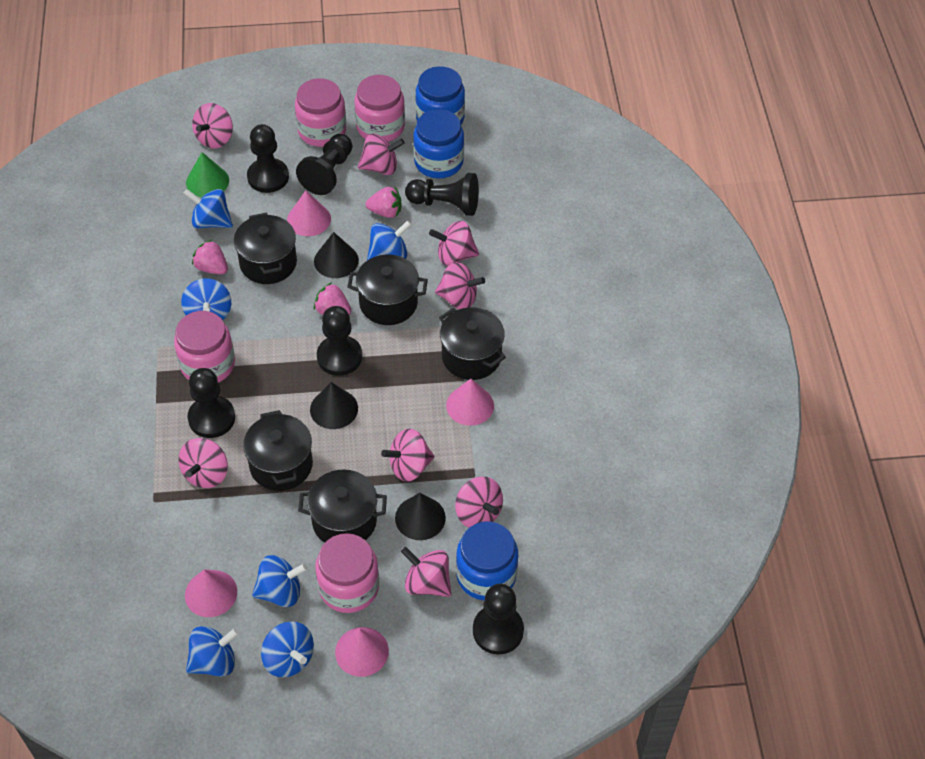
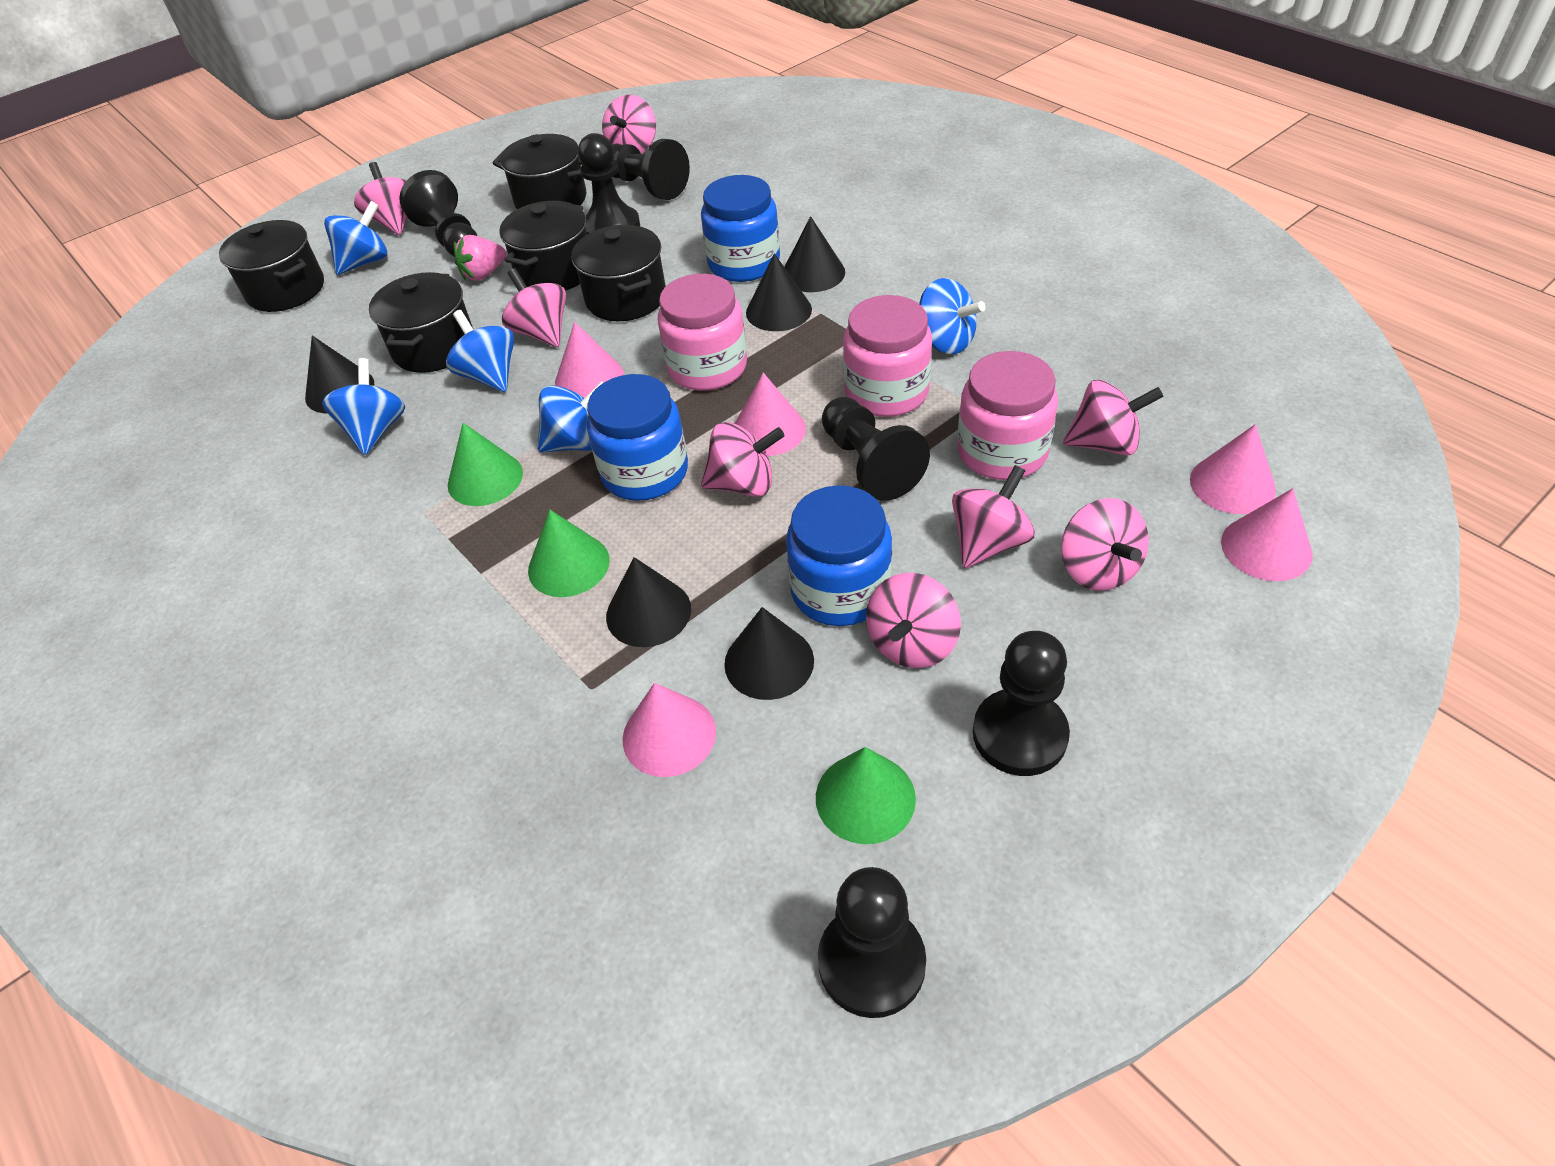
black cone: 3 -> 5
blue spinning top: 6 -> 5
green cone: 1 -> 3
pink cone: 4 -> 5
pink jar: 4 -> 3
pink strawberry: 3 -> 1

